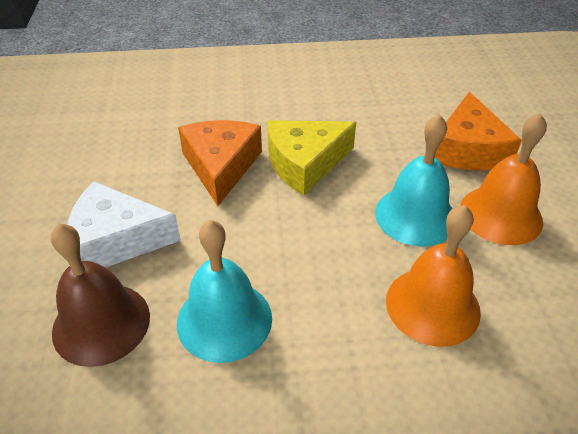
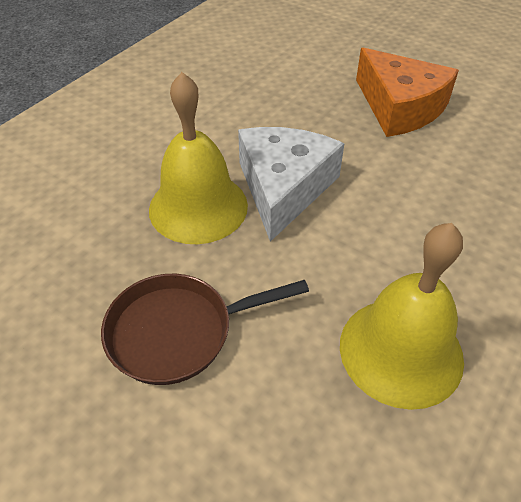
brown bell: 1 -> 0
brown pan: 0 -> 1
orange bell: 2 -> 0
orange cheese: 2 -> 1
turquoise bell: 2 -> 0
yellow bell: 0 -> 2
yellow cheese: 1 -> 0

